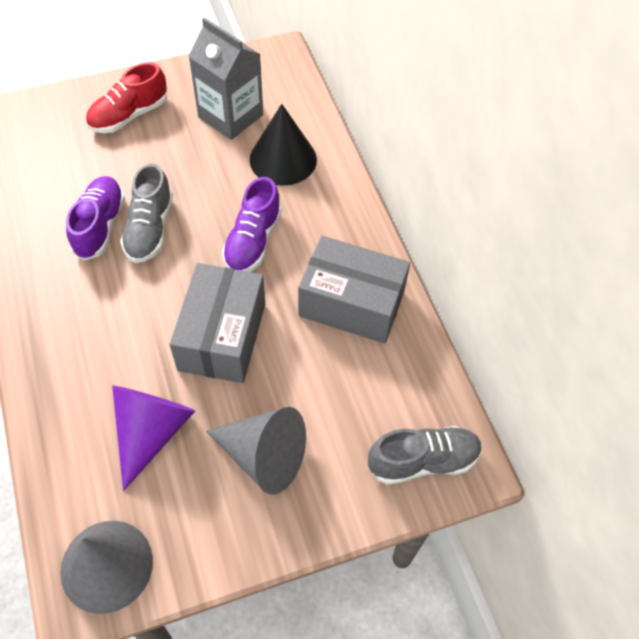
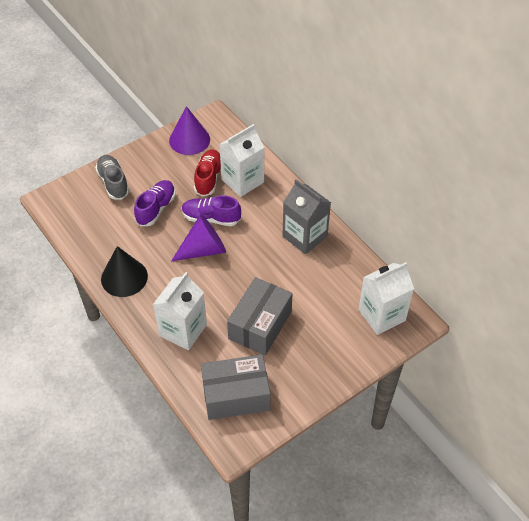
grey cone: 2 -> 0
grey shoe: 2 -> 1
purple cone: 1 -> 2
white carton: 0 -> 3

